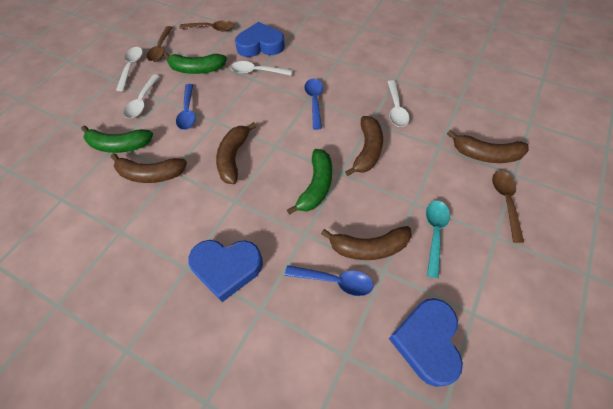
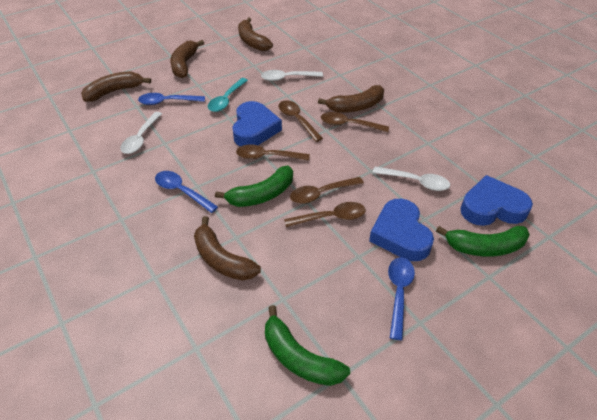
brown spoon: 3 -> 5
white spoon: 4 -> 3

